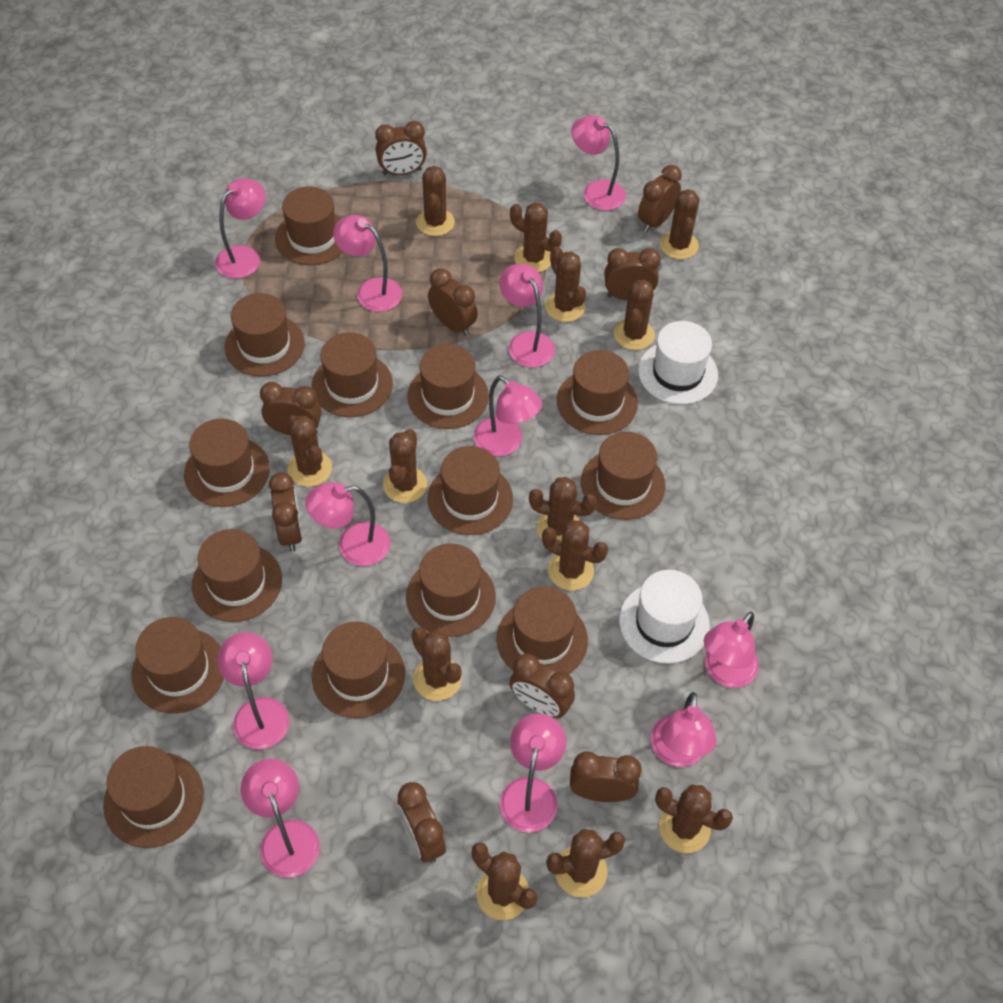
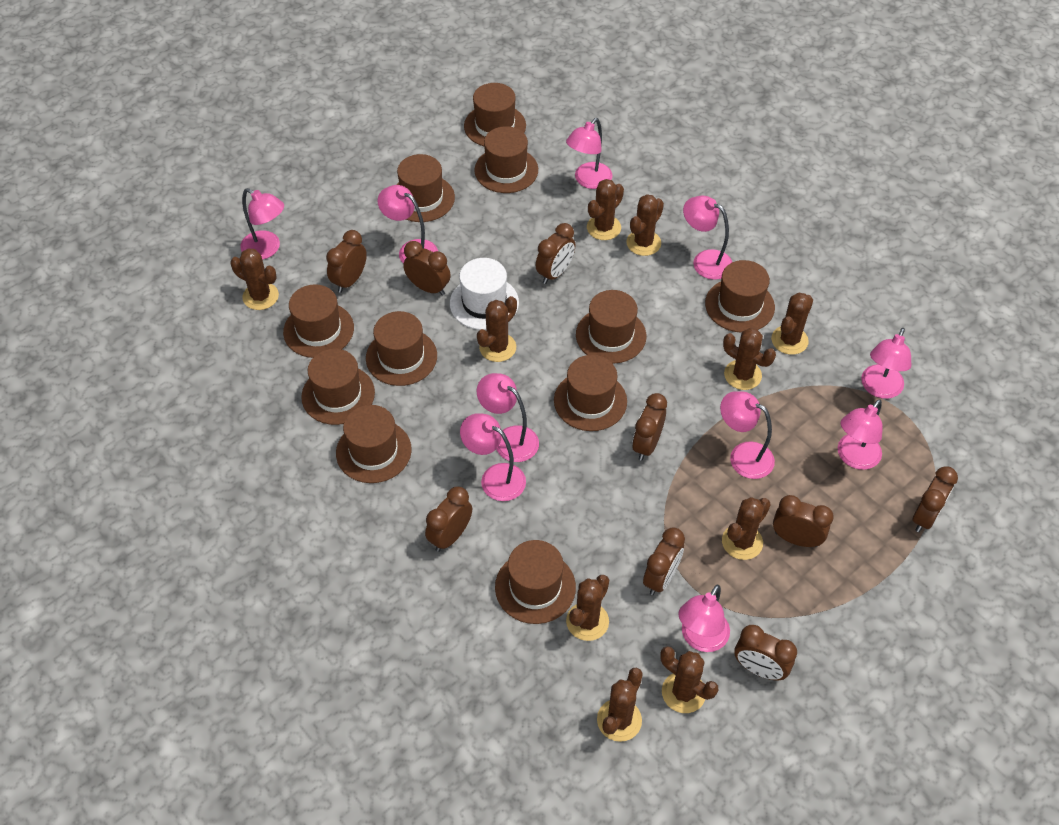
brown cactus: 13 -> 10
brown hat: 14 -> 11
pink lamp: 11 -> 10
white hat: 2 -> 1

